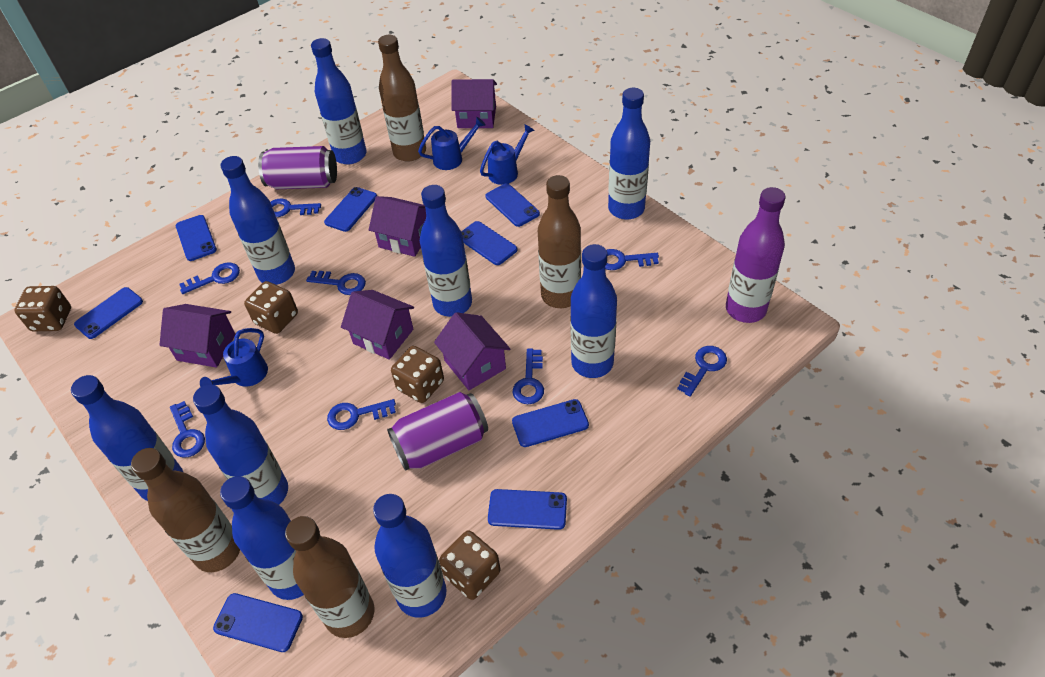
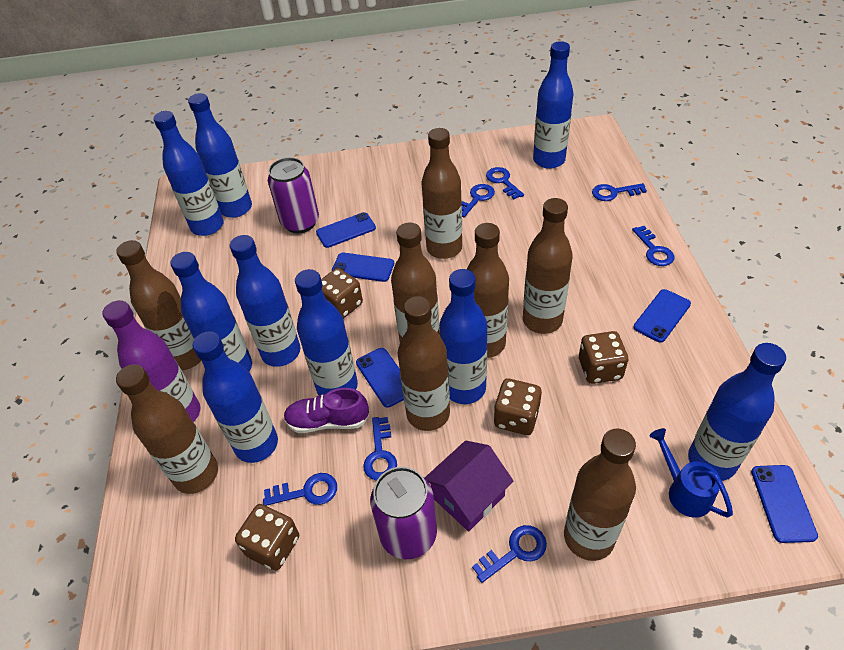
blue key: 8 -> 7
blue phone: 8 -> 5
blue watering can: 3 -> 1
brown bottle: 4 -> 8
purple house: 5 -> 1
purple shoe: 0 -> 1

